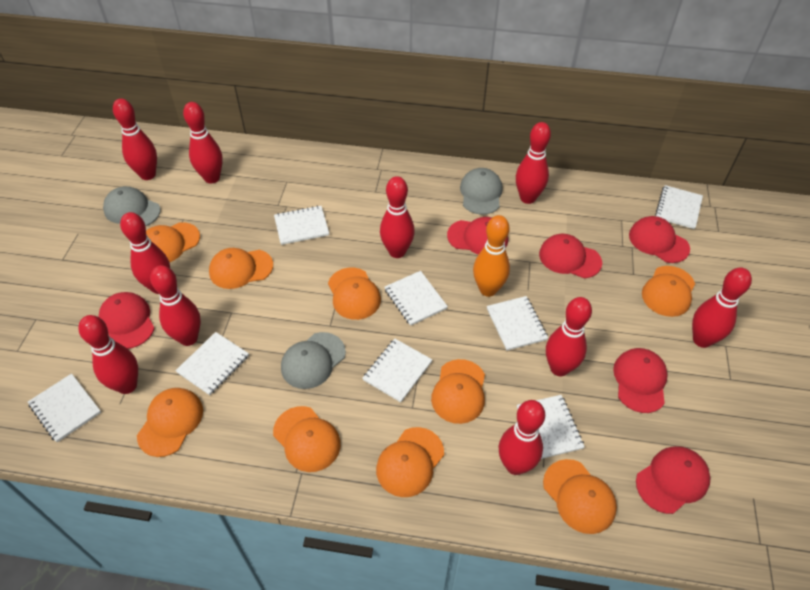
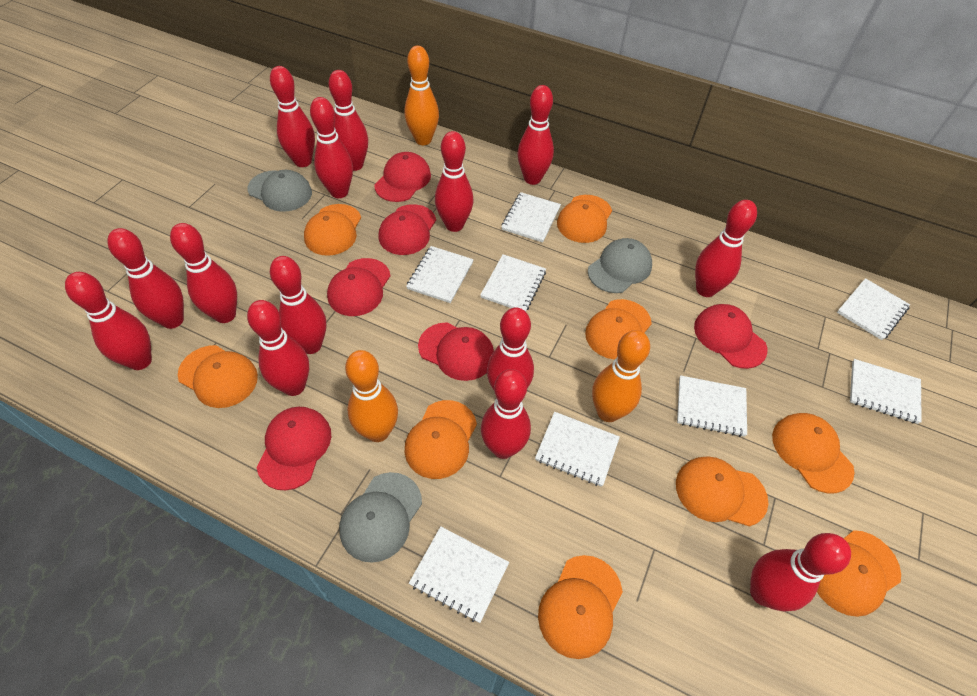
orange bowling pin: 1 -> 3
red bowling pin: 10 -> 14

